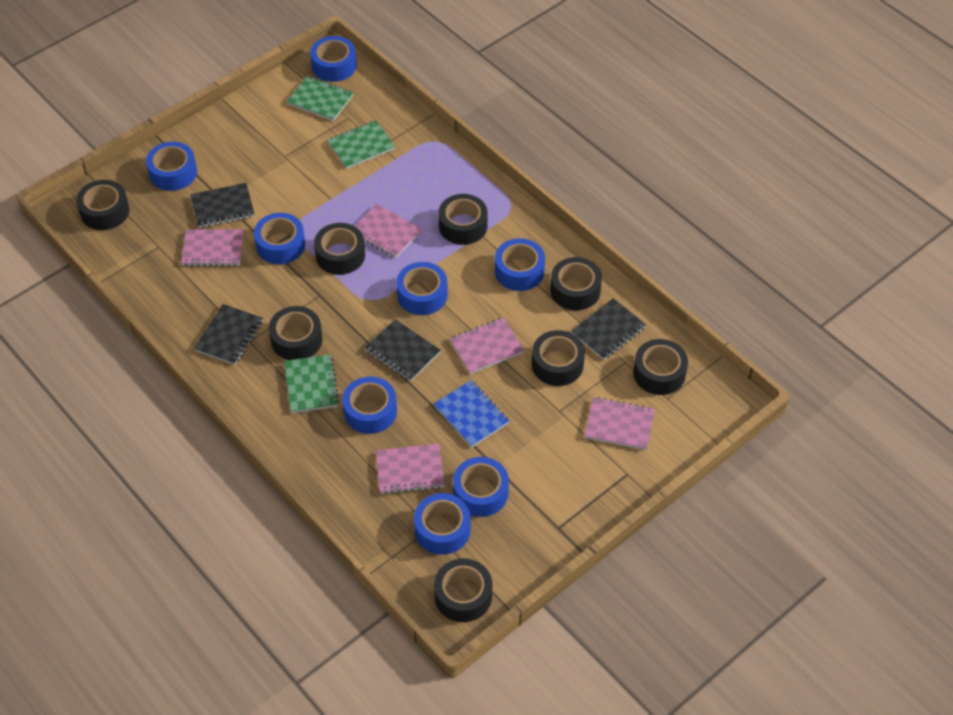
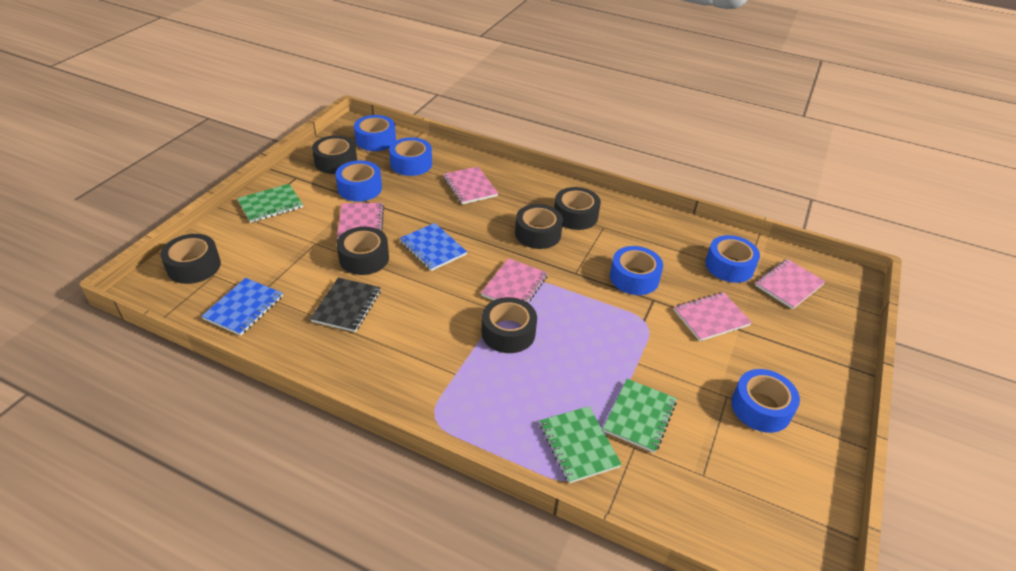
black notebook: 4 -> 1
black tape: 8 -> 6
blue notebook: 1 -> 2
blue tape: 8 -> 6

